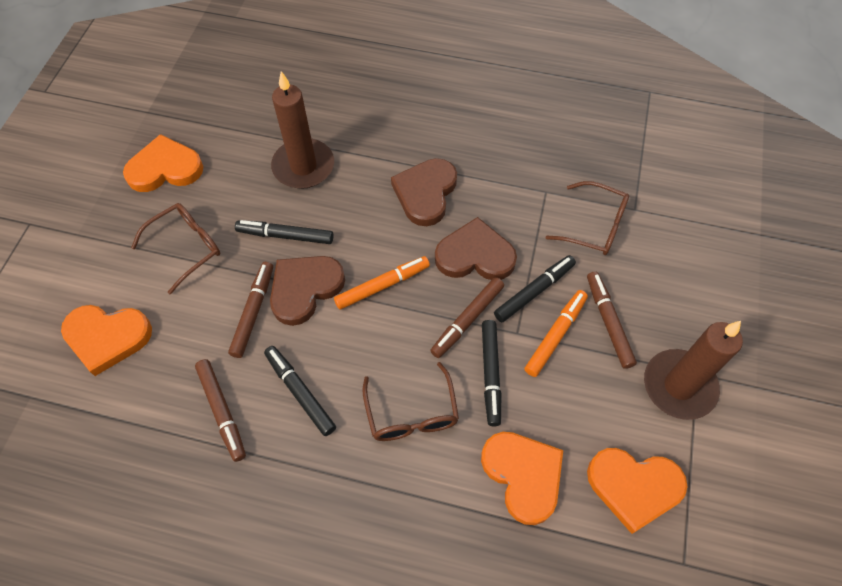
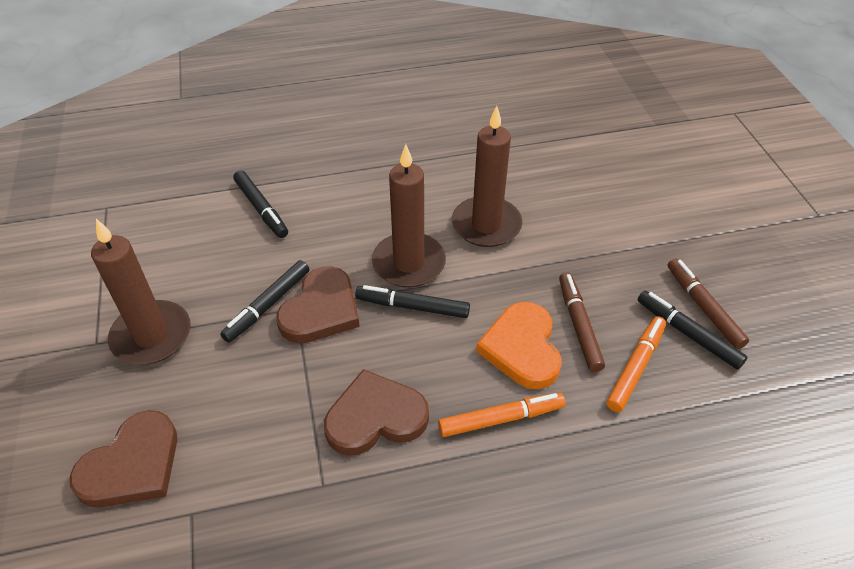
brown candle: 2 -> 3
brown glasses: 3 -> 0
brown marker: 4 -> 2
orange heart: 4 -> 1

